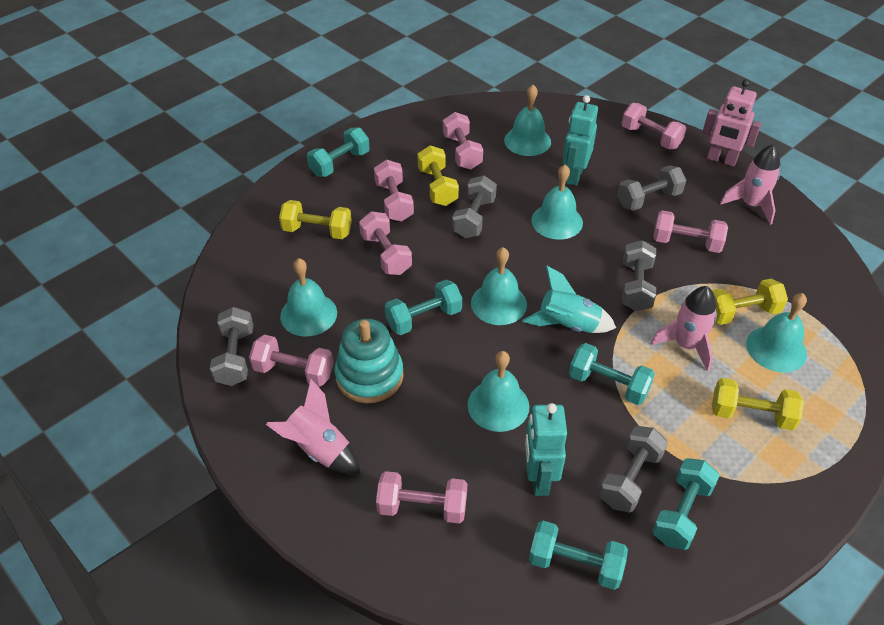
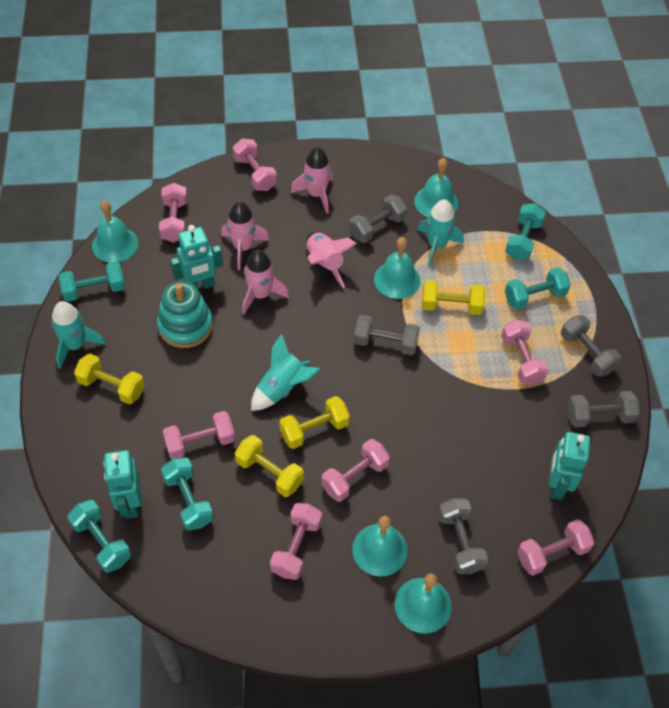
pink robot: 1 -> 0
pink rocket: 3 -> 4
turquoise bell: 6 -> 5
turquoise robot: 2 -> 3
turquoise rocket: 1 -> 3

